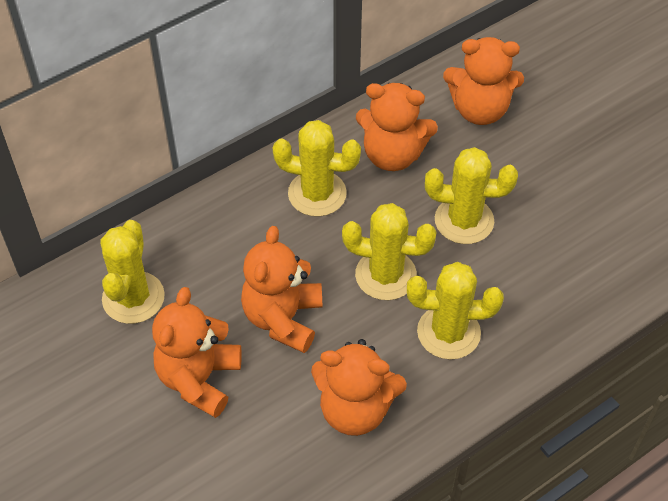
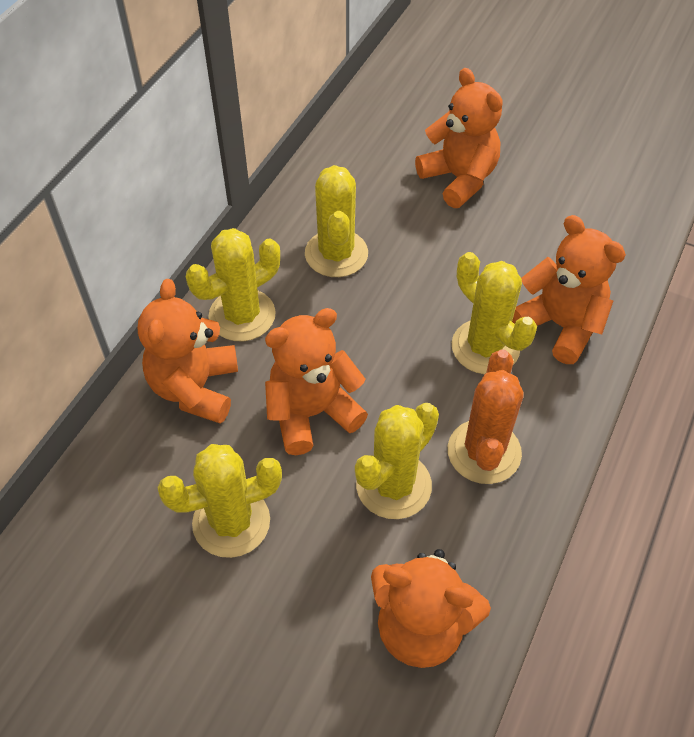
orange cactus: 0 -> 1

